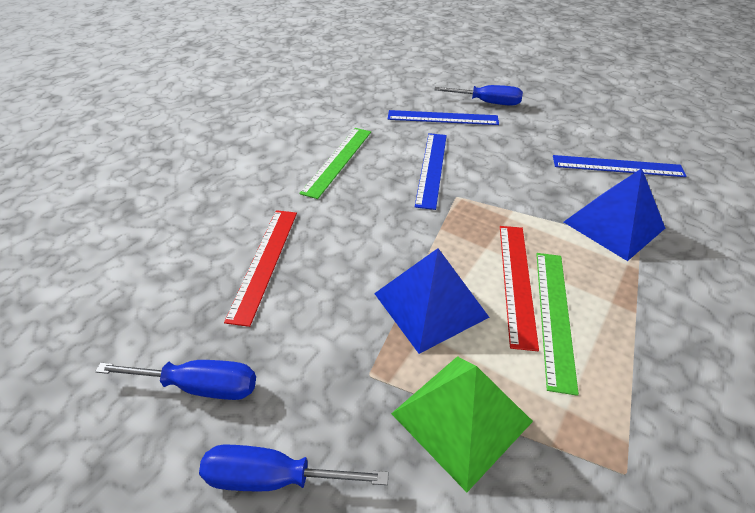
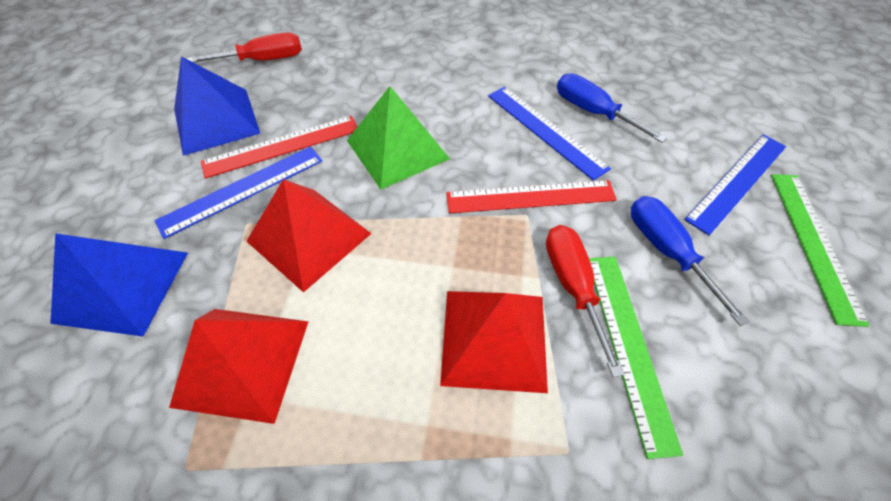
blue screwdriver: 3 -> 2
red pyramid: 0 -> 3
red screwdriver: 0 -> 2

